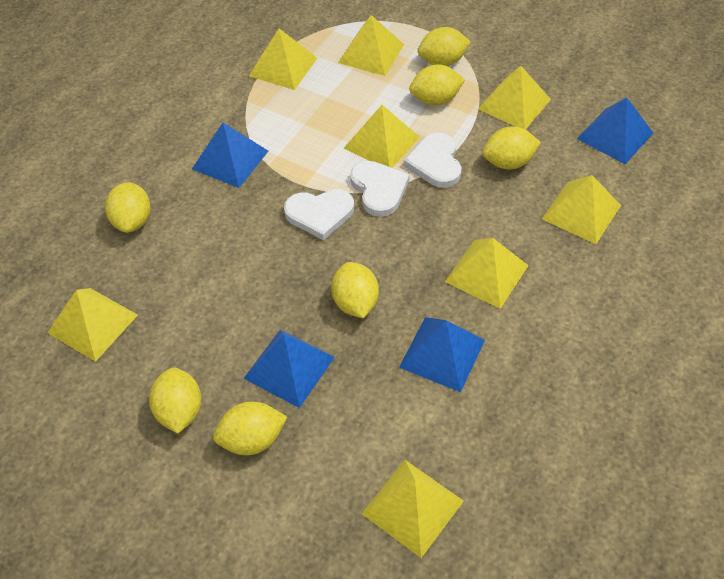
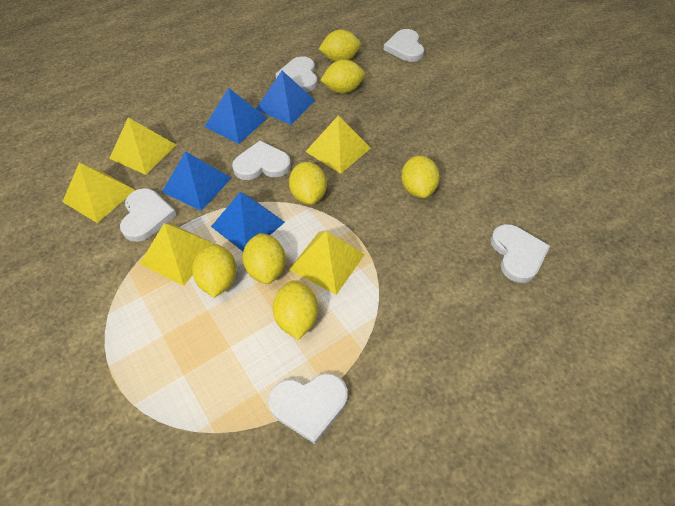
white heart: 3 -> 6
yellow pyramid: 8 -> 5

